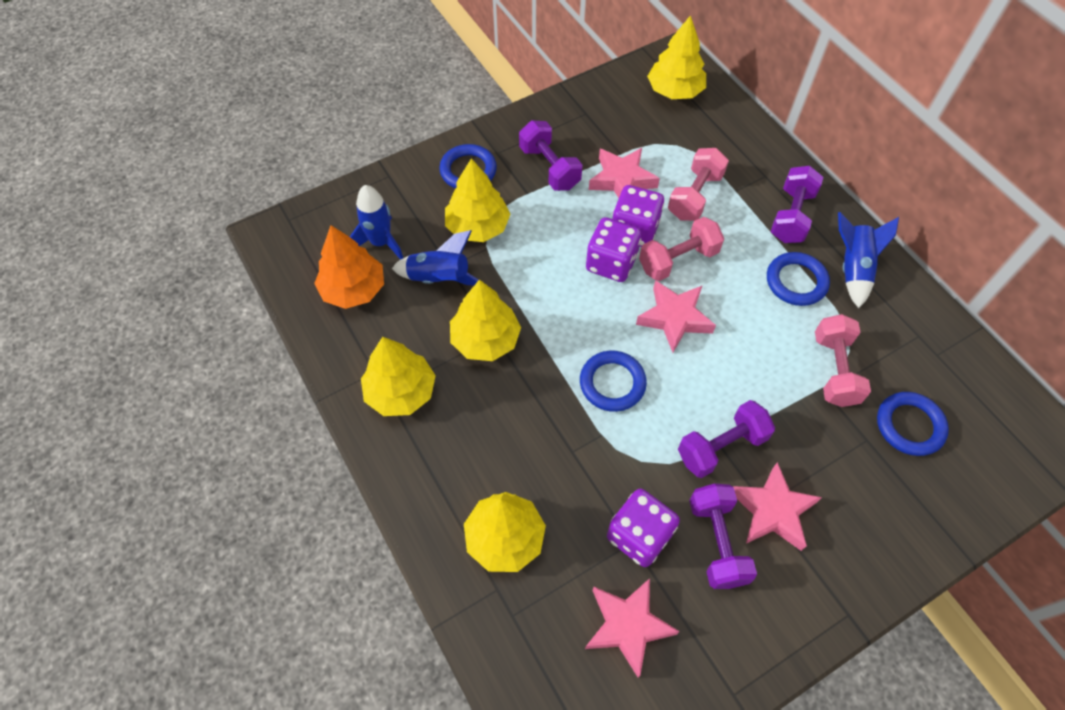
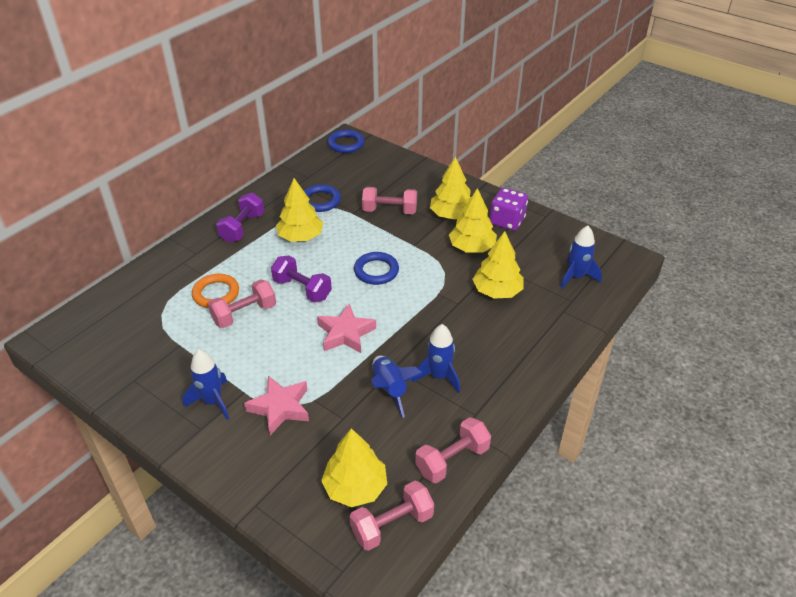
blue ring: 4 -> 3
blue rocket: 3 -> 4
orange ring: 0 -> 1
orange tree: 1 -> 0
pink dumbbell: 3 -> 4
pink star: 4 -> 2
purple dice: 3 -> 1
purple dumbbell: 4 -> 2

